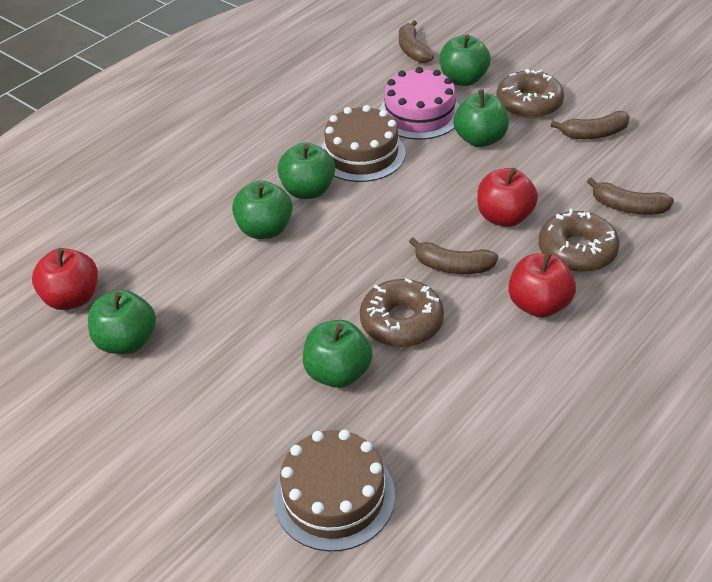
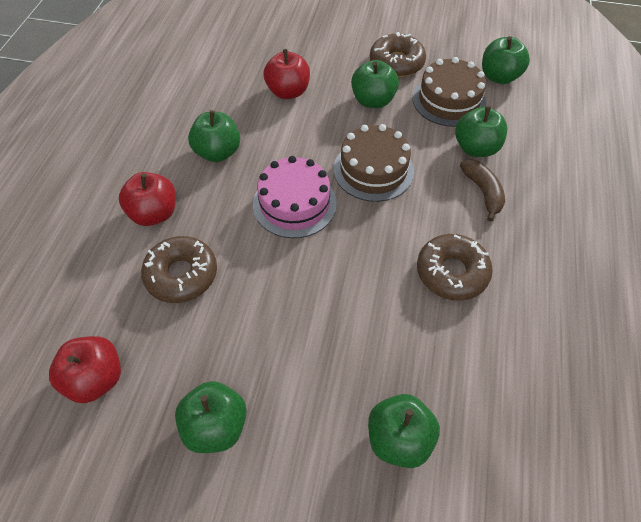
brown banana: 4 -> 1

